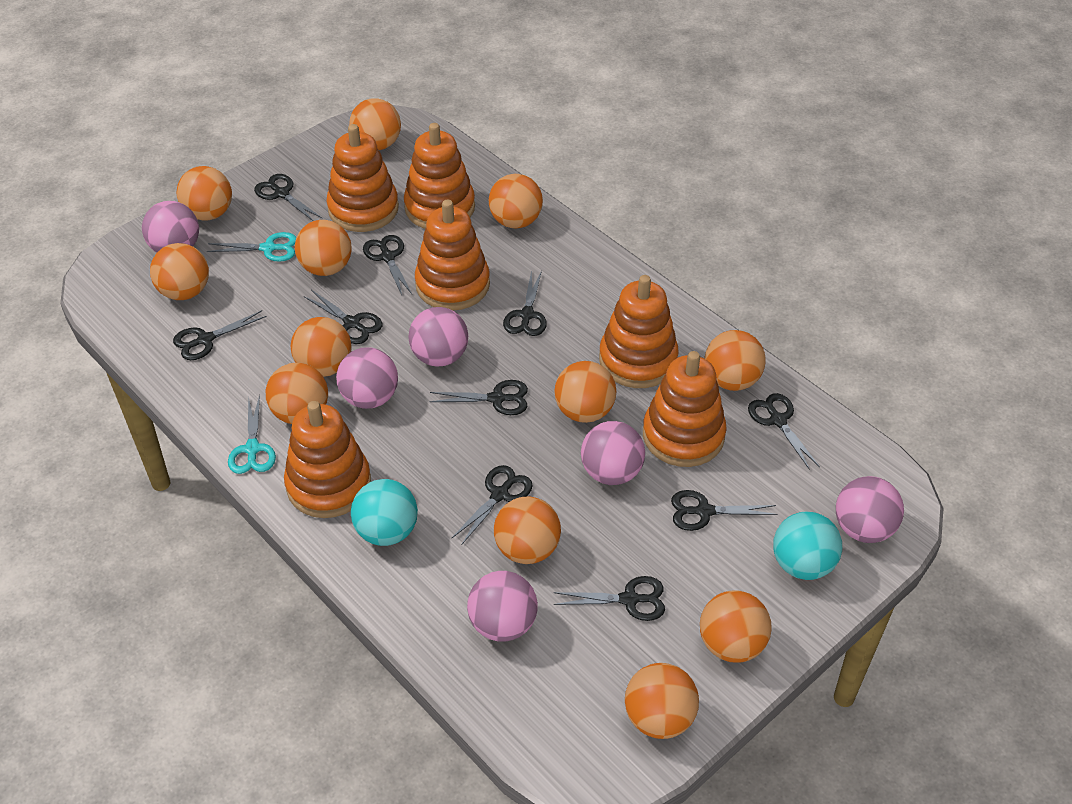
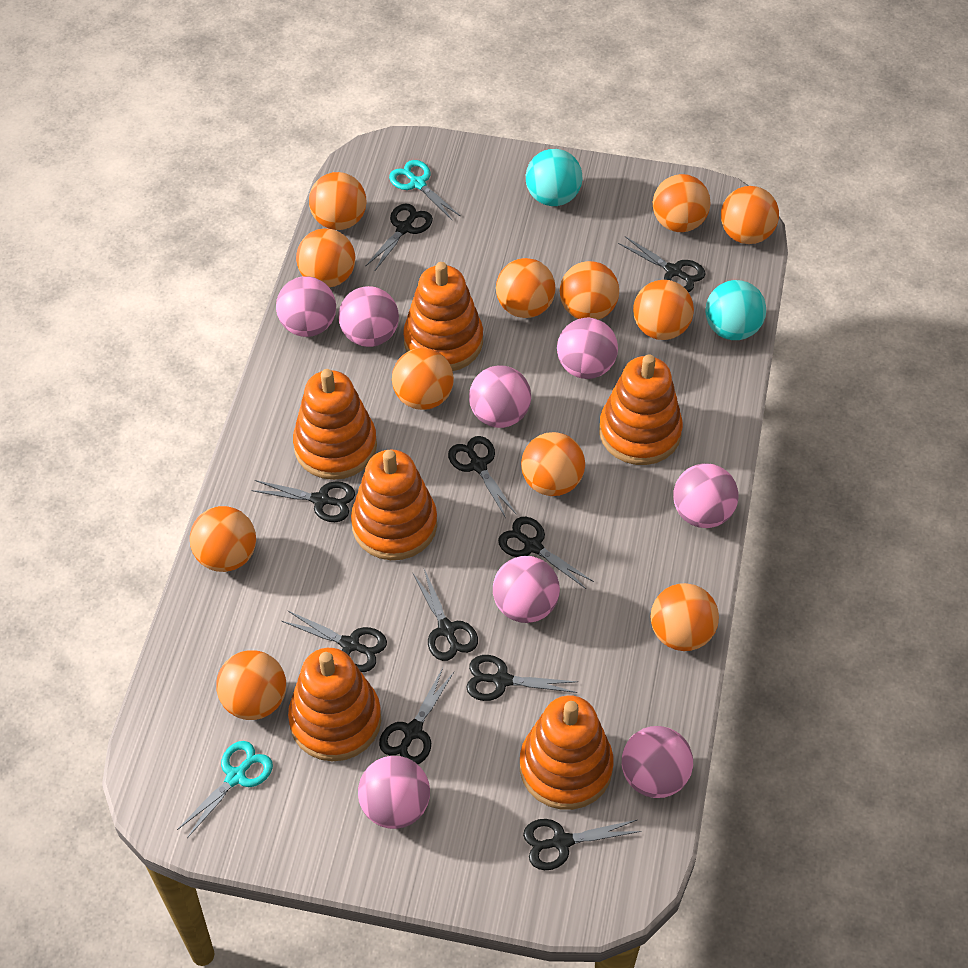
pink ball: 6 -> 8

